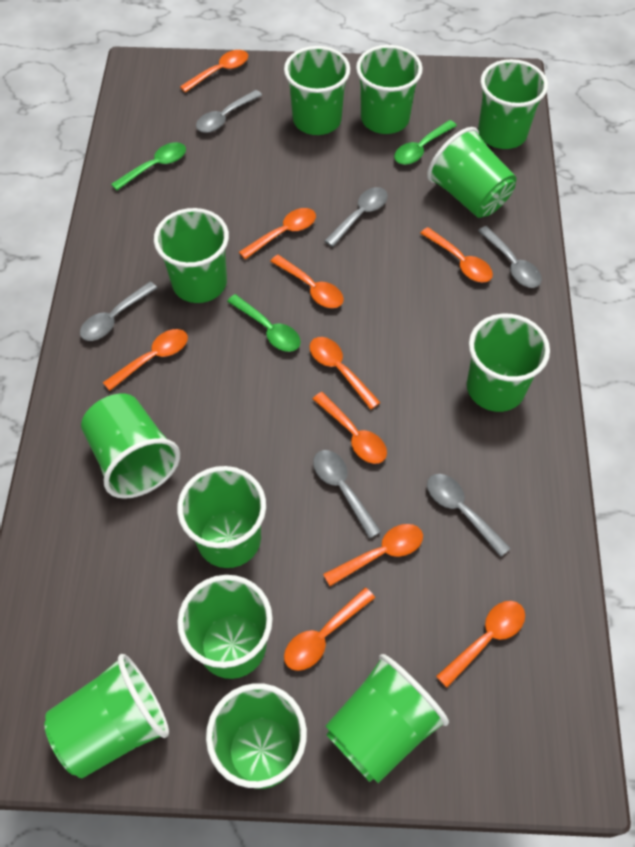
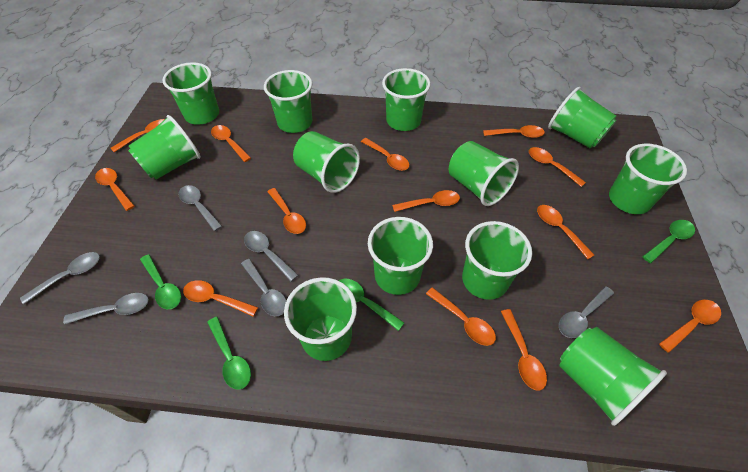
green spoon: 3 -> 4
orange spoon: 10 -> 13

